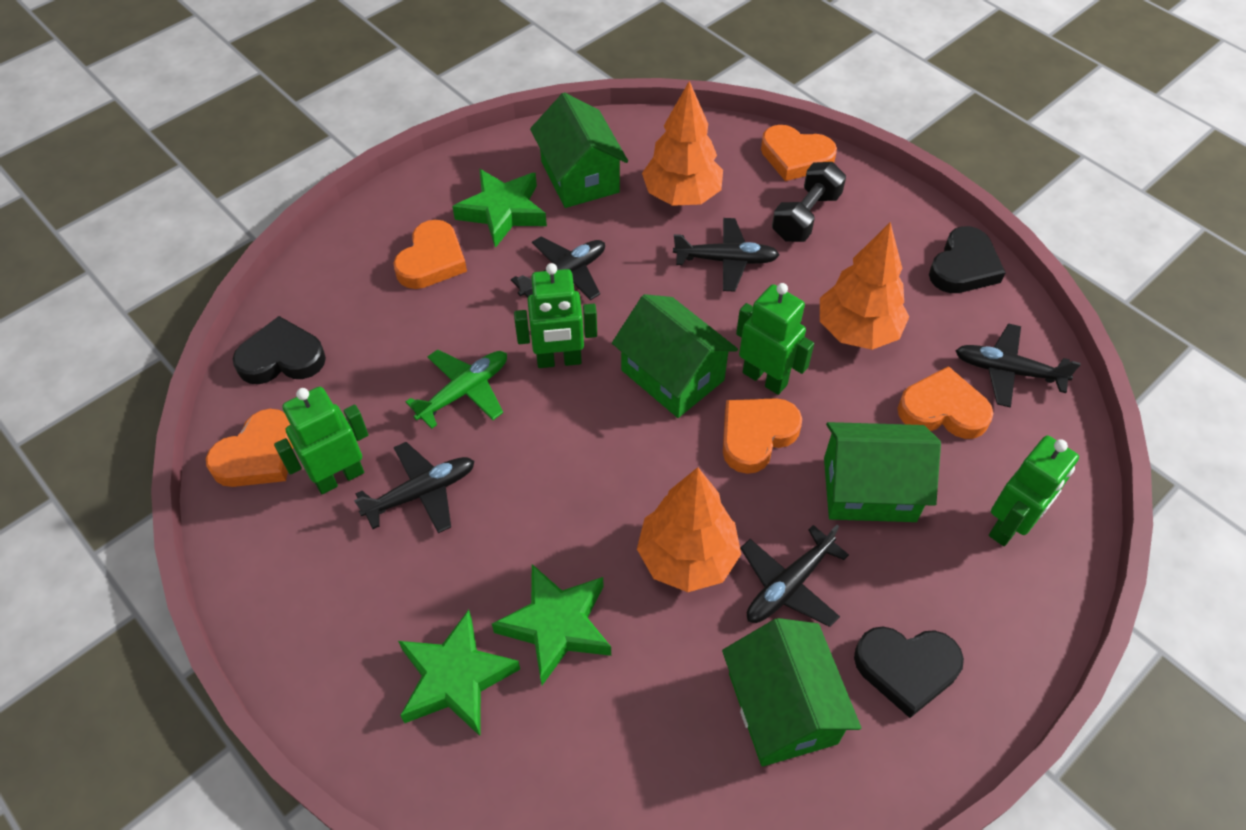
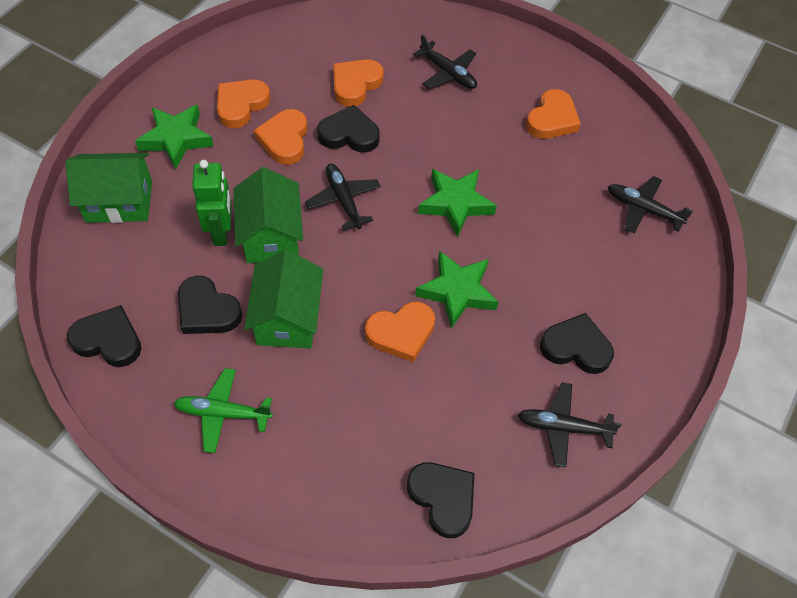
black dumbbell: 1 -> 0
black heart: 3 -> 5
black plane: 5 -> 4
green house: 4 -> 3
green robot: 4 -> 1
orange tree: 3 -> 0

